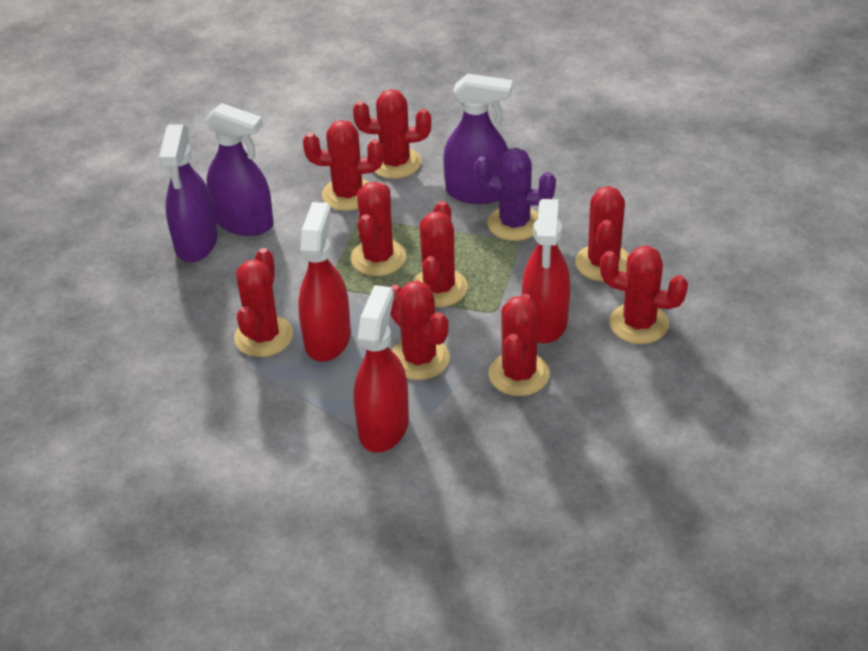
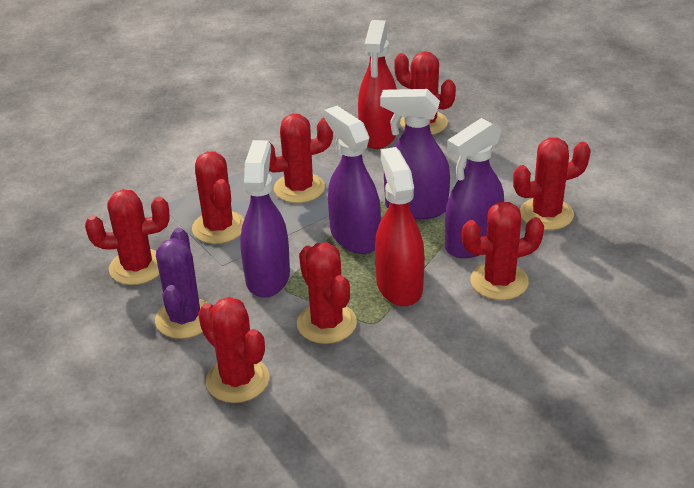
purple spray bottle: 3 -> 4
red cactus: 9 -> 8
red spray bottle: 3 -> 2

